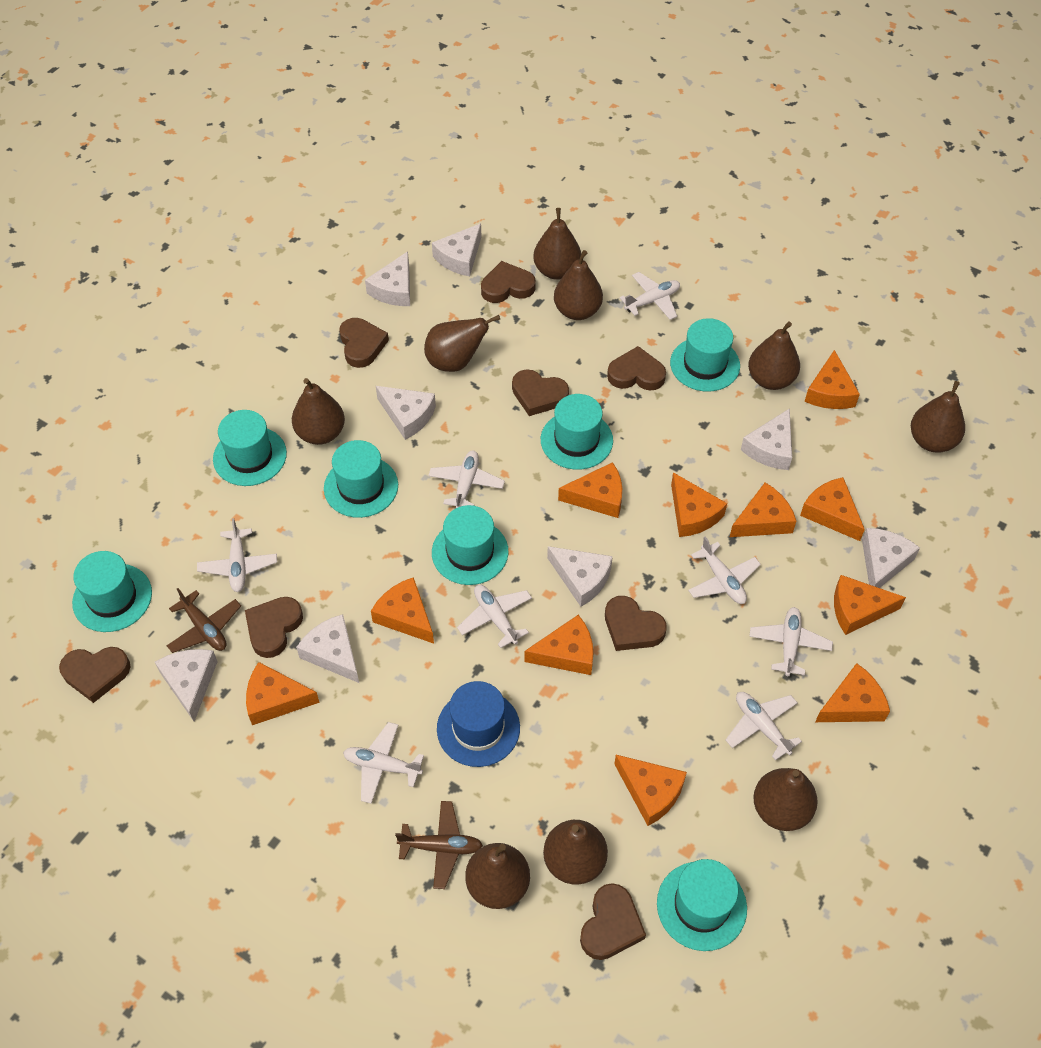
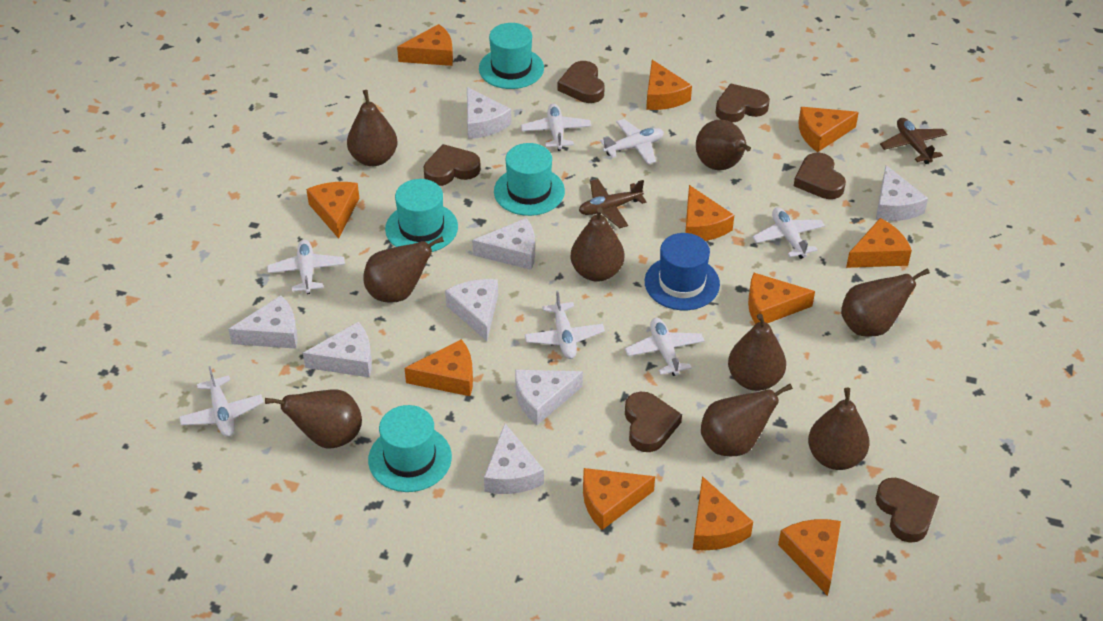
brown heart: 8 -> 6
turquoise hat: 7 -> 4
white plane: 8 -> 7

